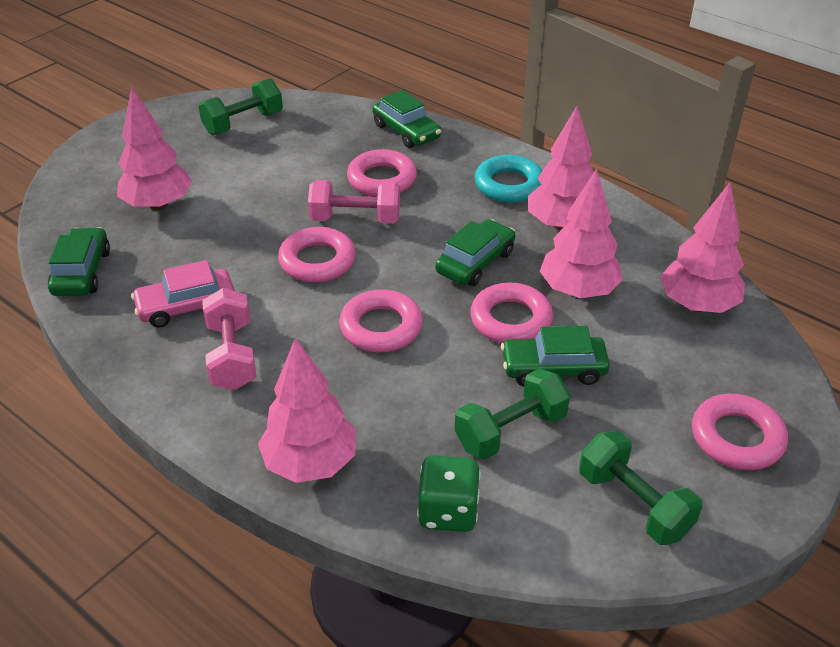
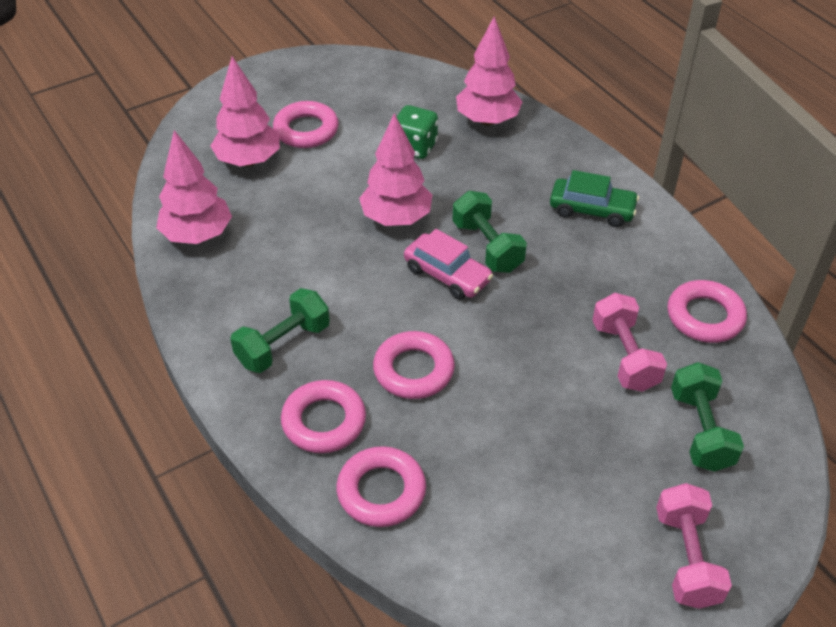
green car: 4 -> 1
pink tree: 5 -> 4
turquoise ring: 1 -> 0

